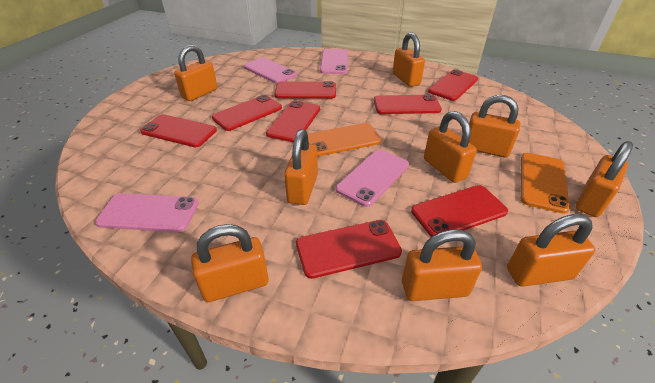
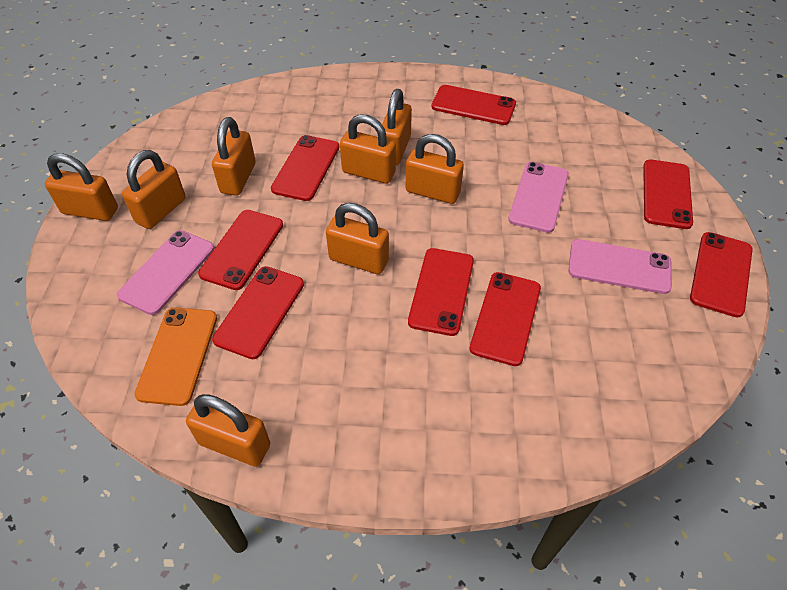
orange padlock: 9 -> 8
orange phone: 2 -> 1
pink phone: 4 -> 3

